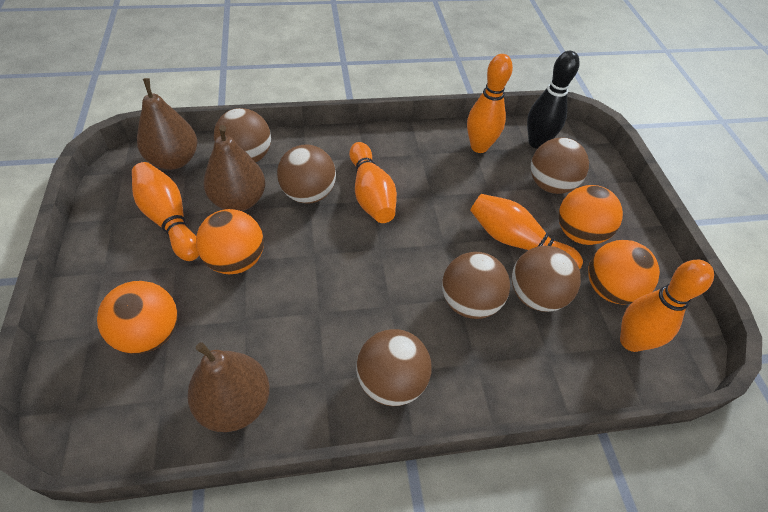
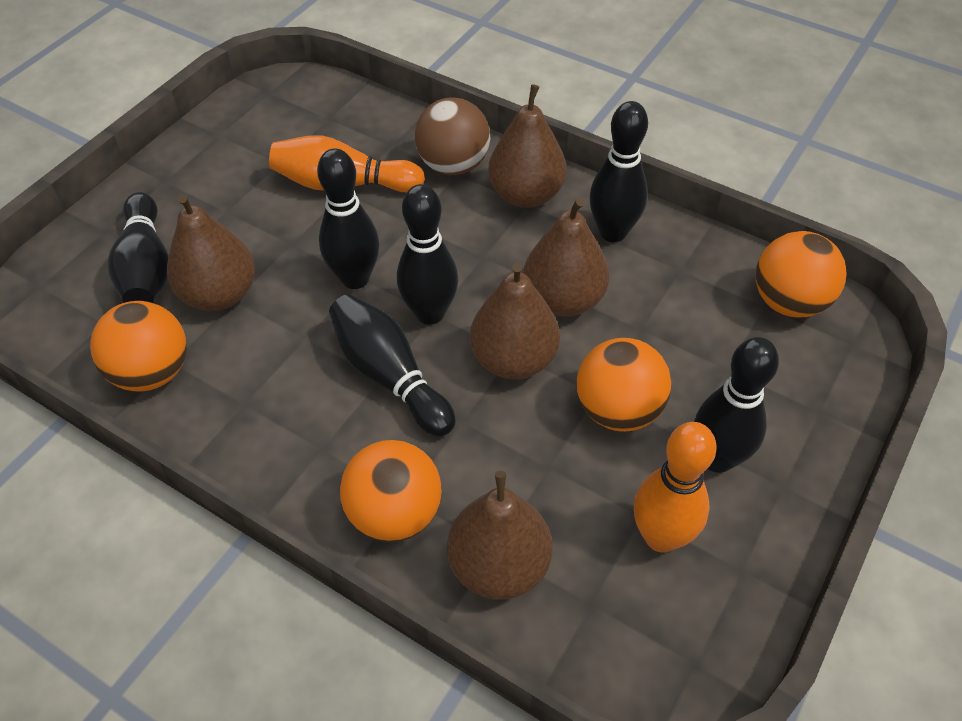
black bowling pin: 1 -> 6
brown ball: 6 -> 1
brown pear: 3 -> 5
orange bowling pin: 5 -> 2

